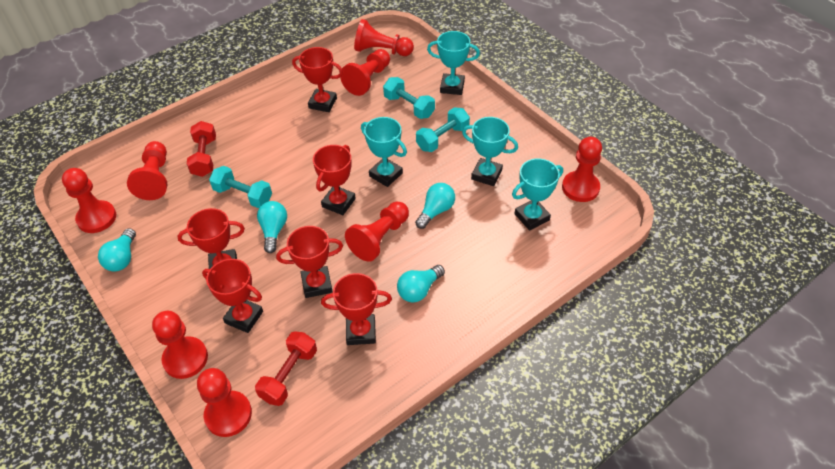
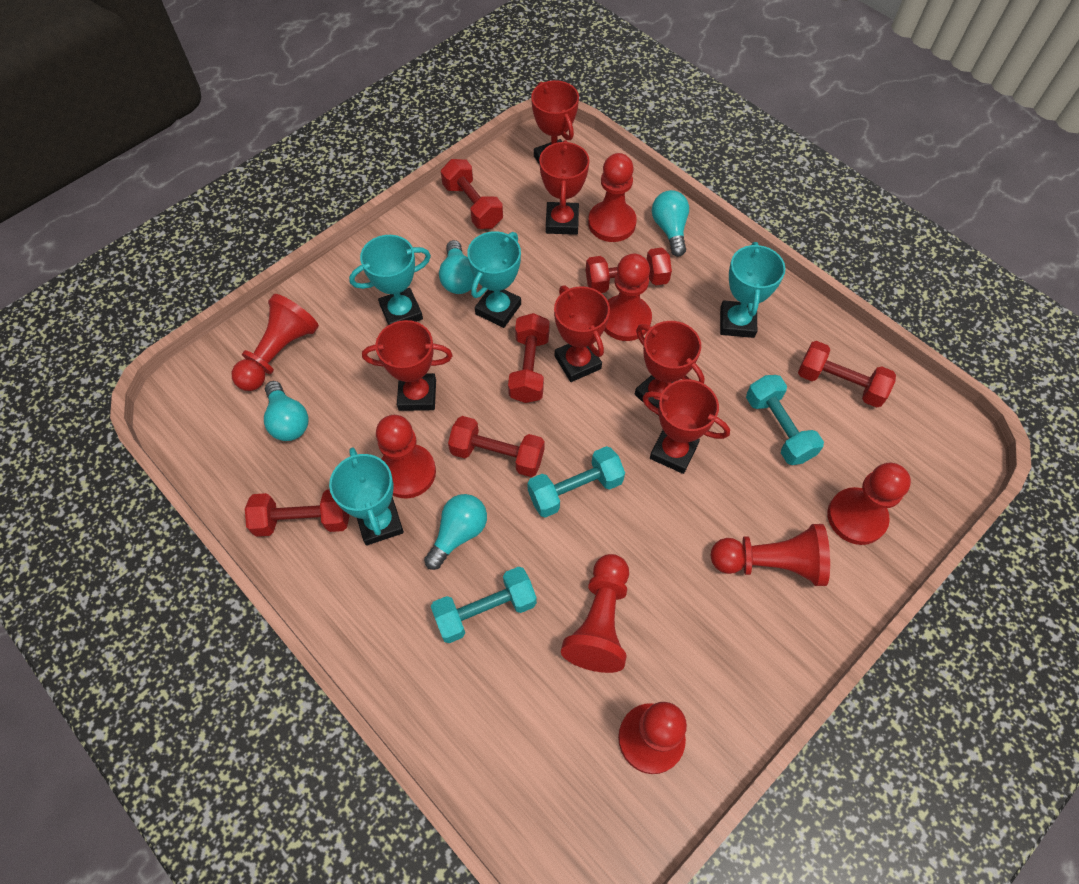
red dumbbell: 2 -> 6

